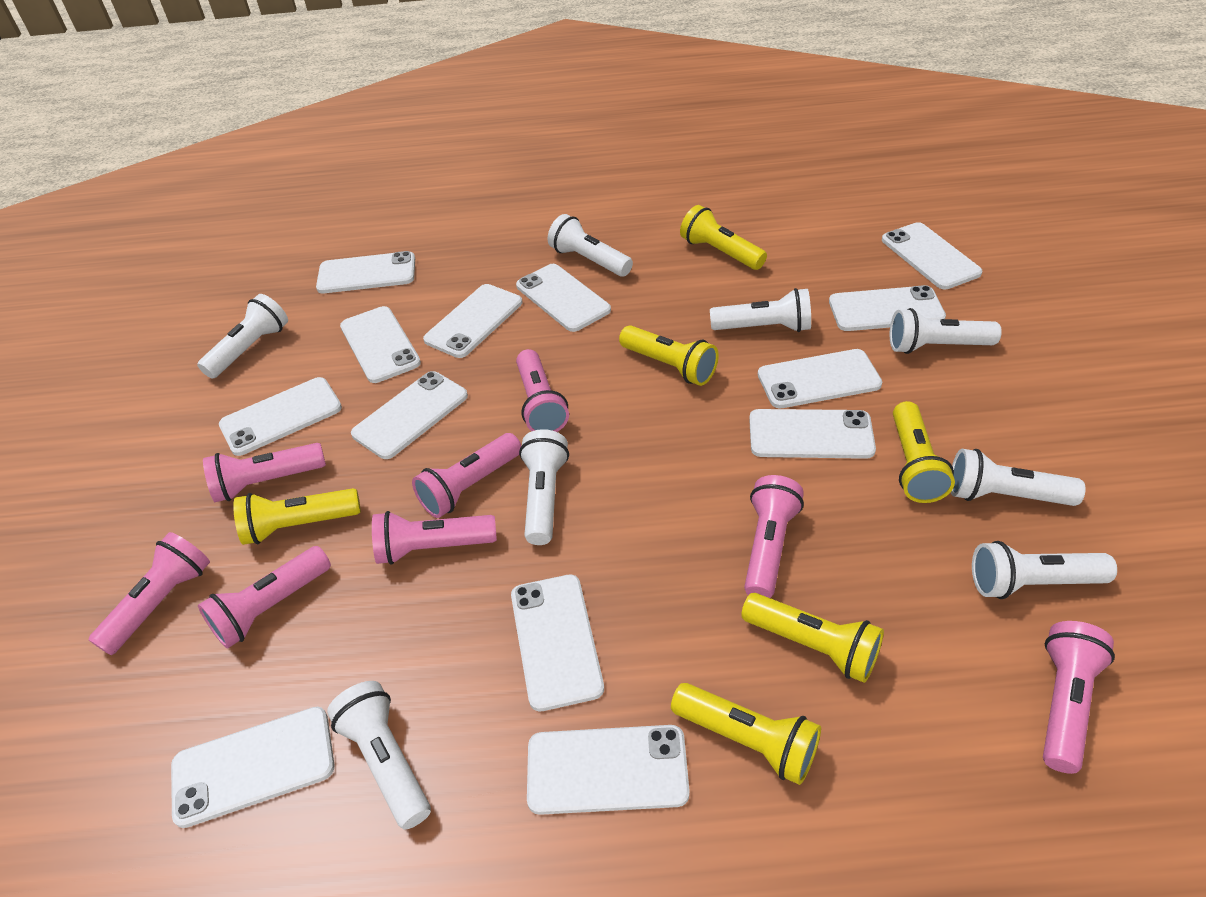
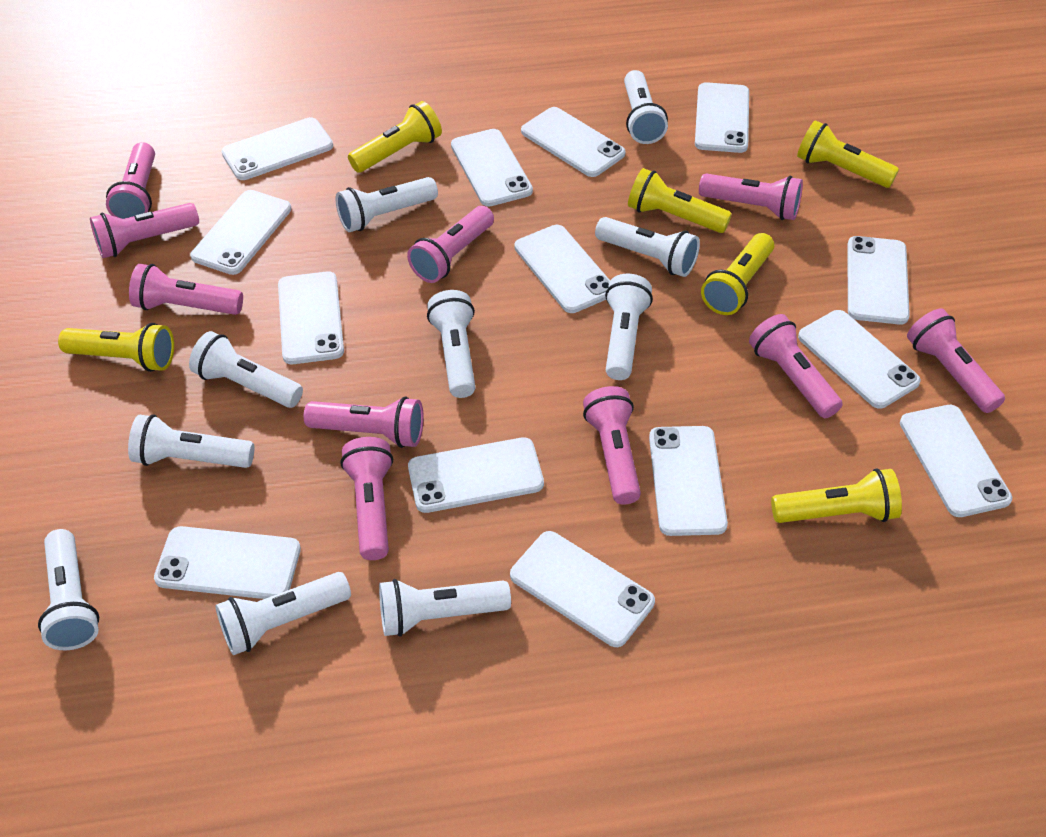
pink flashlight: 8 -> 10
white flashlight: 8 -> 10
white phone: 13 -> 14

